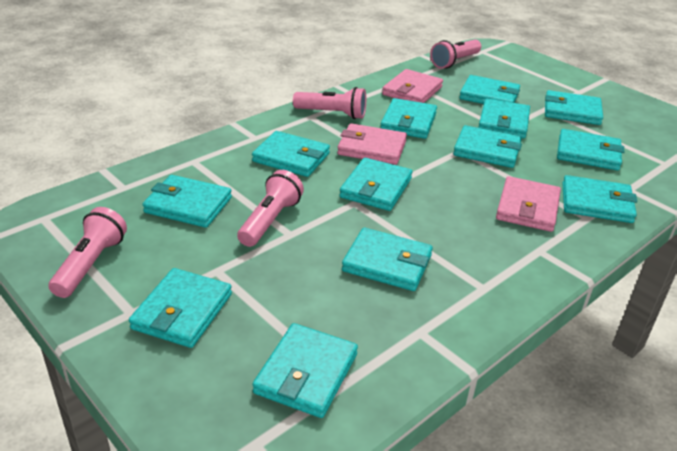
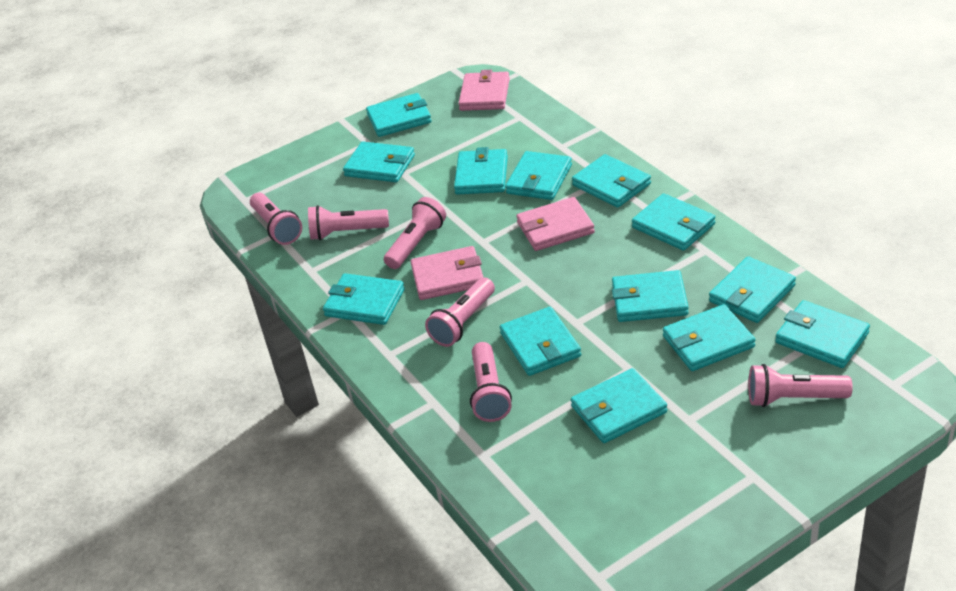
pink flashlight: 4 -> 6

